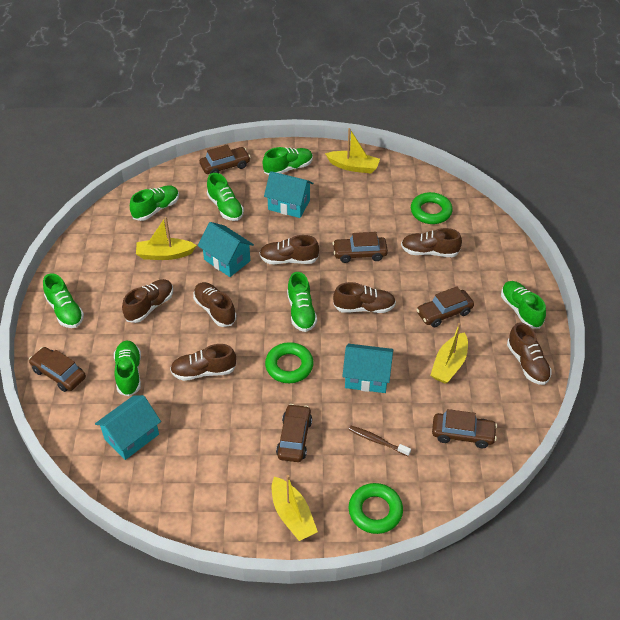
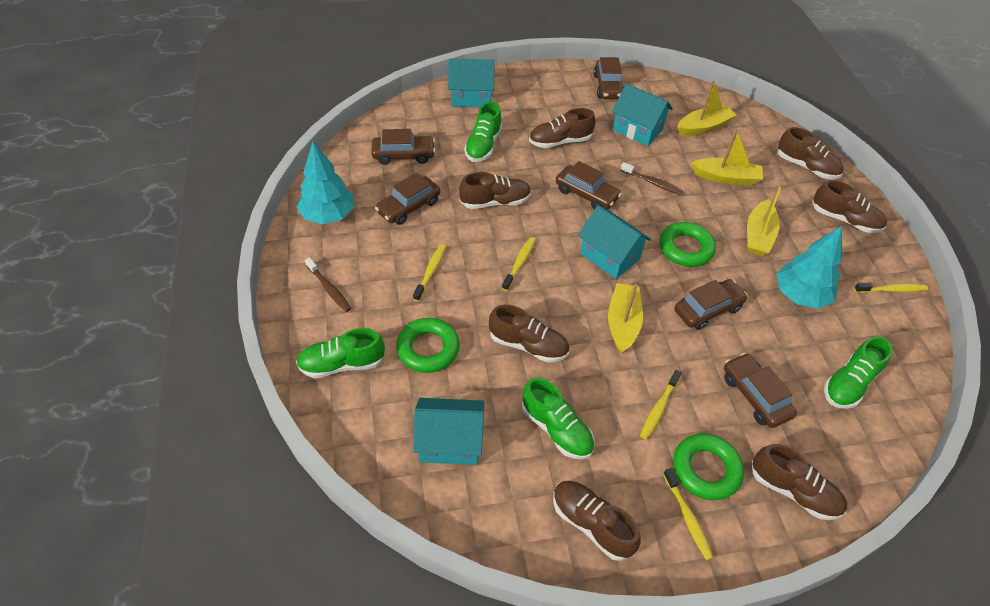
brown toothbrush: 1 -> 2
green shoe: 7 -> 4
turquoise tree: 0 -> 2
yellow toothbrush: 0 -> 5

